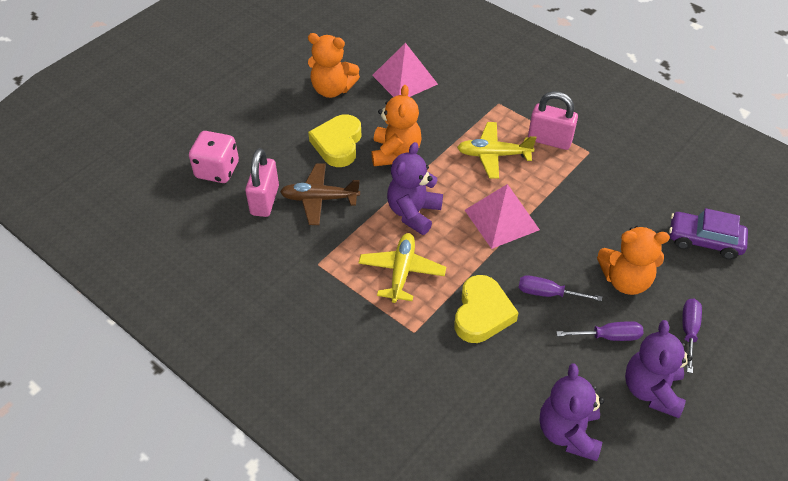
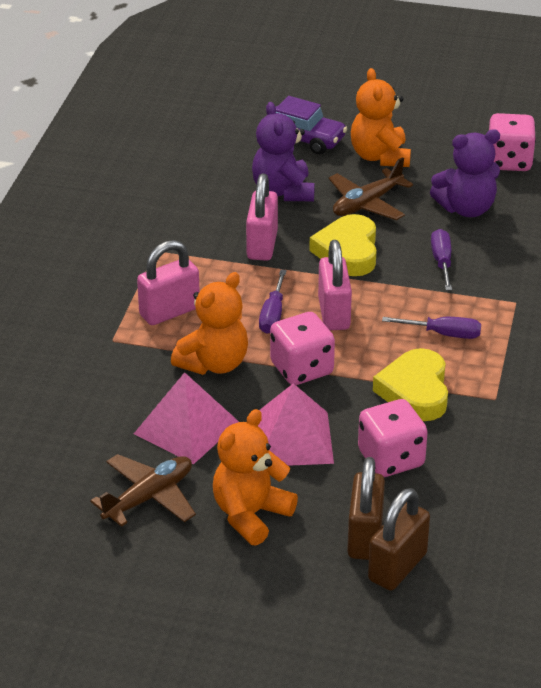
brown padlock: 0 -> 2
brown plane: 1 -> 2
pink dice: 1 -> 3
pink padlock: 2 -> 3
purple teddy bear: 3 -> 2
yellow plane: 2 -> 0

